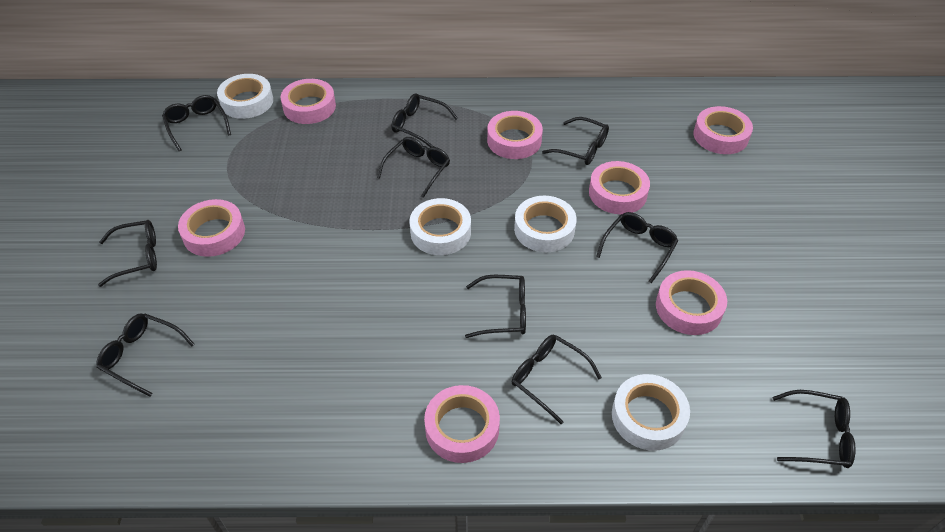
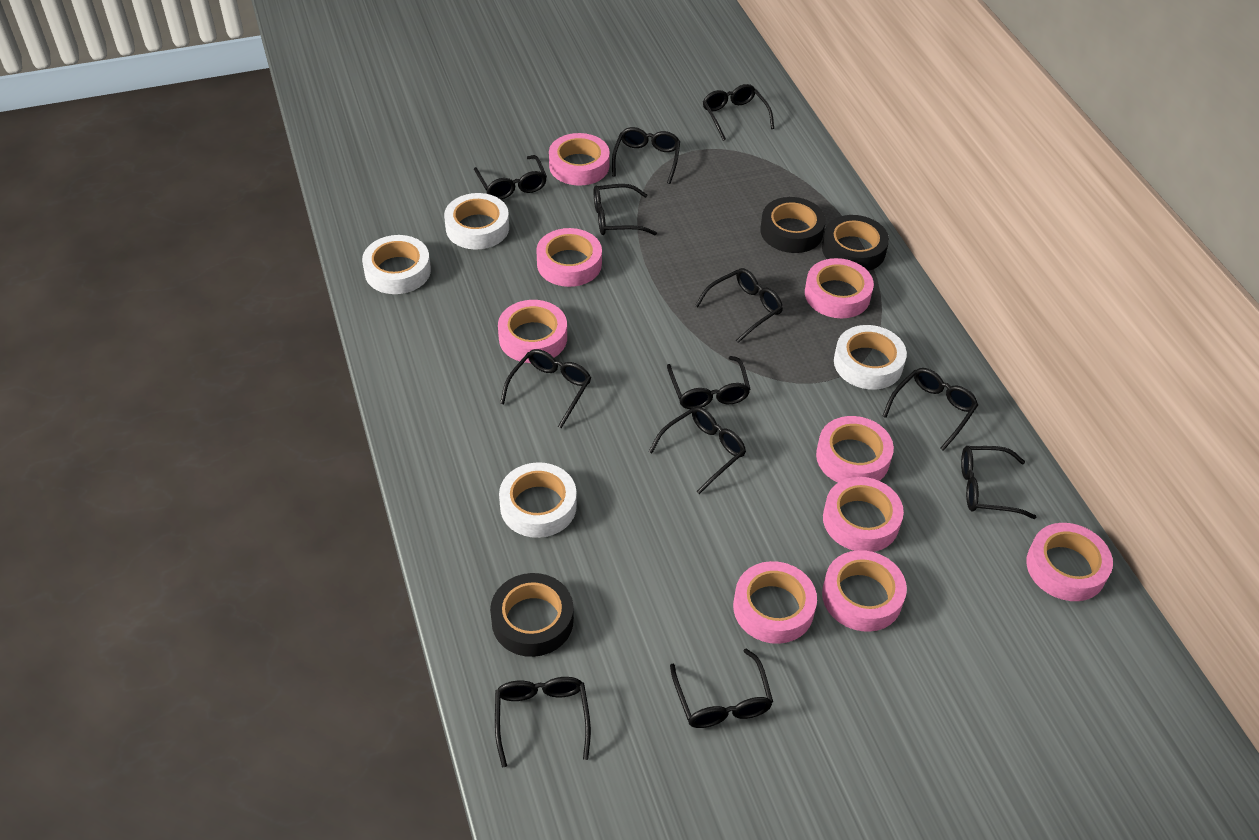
black glasses: 10 -> 12
black tape: 0 -> 3
pink tape: 7 -> 9

